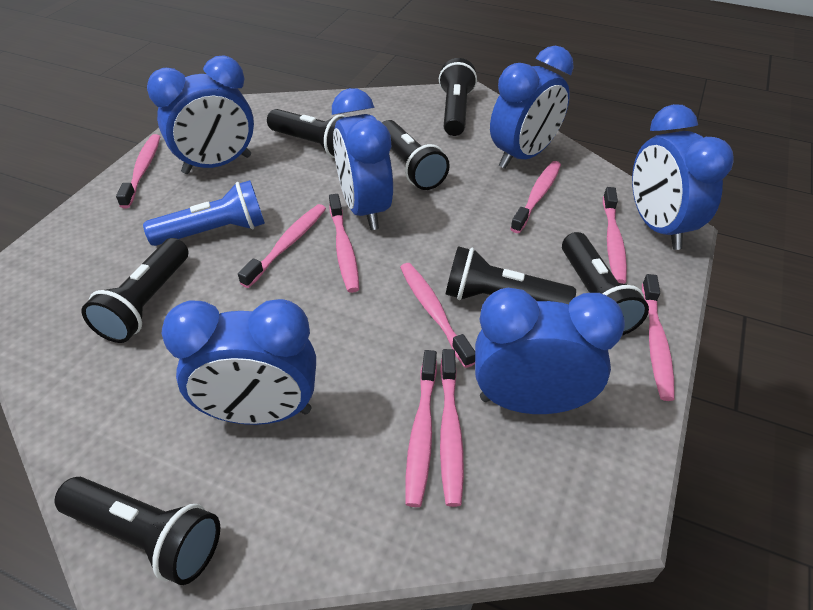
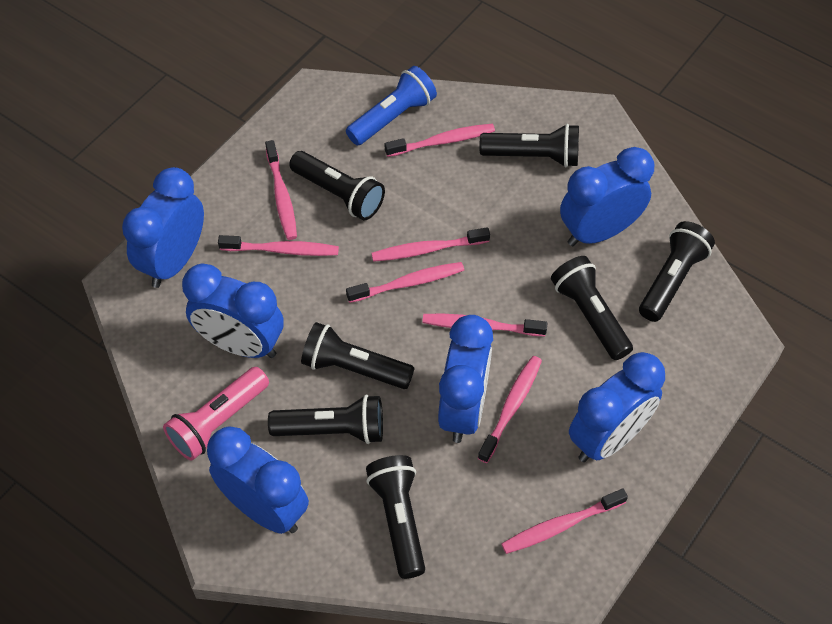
pink flashlight: 0 -> 1
pink toothbrush: 9 -> 8

